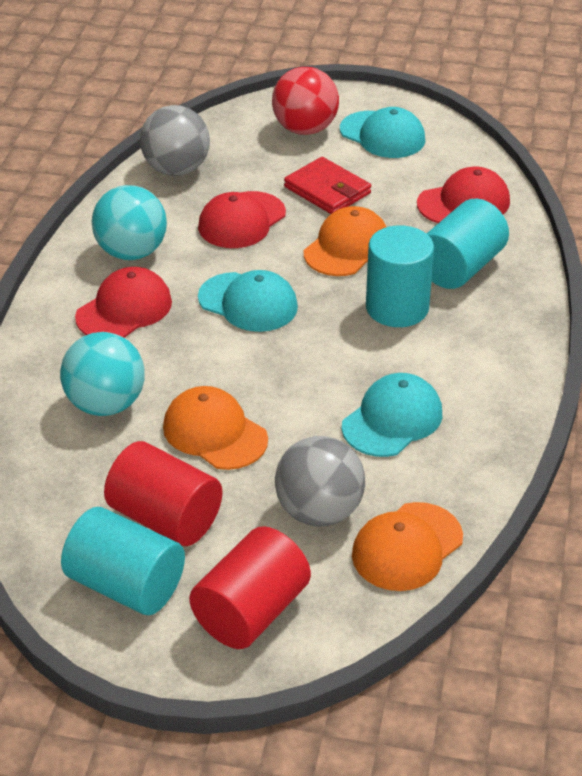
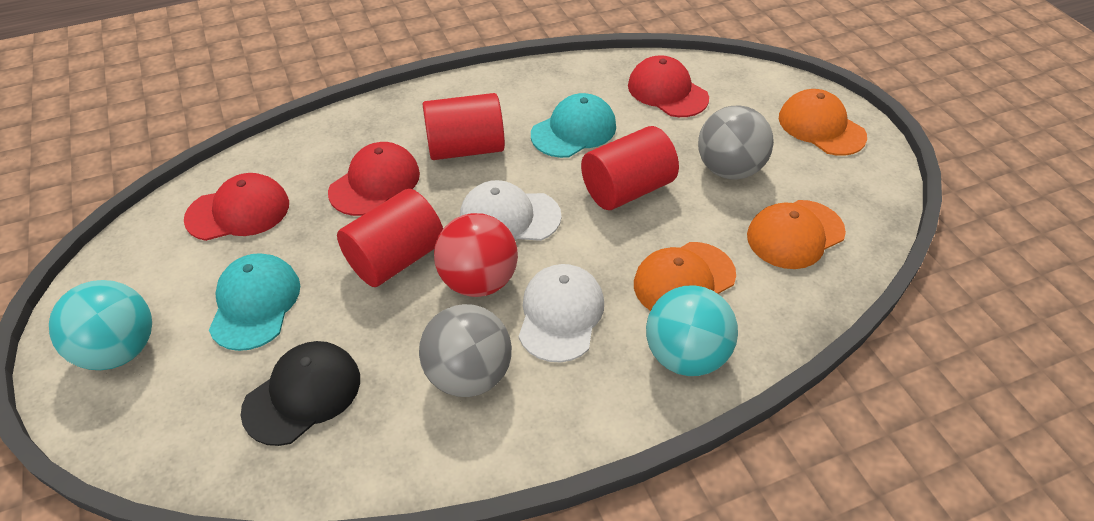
black cap: 0 -> 1
red cylinder: 2 -> 3
red wallet: 1 -> 0
turquoise cap: 3 -> 2
turquoise cylinder: 3 -> 0
white cap: 0 -> 2

